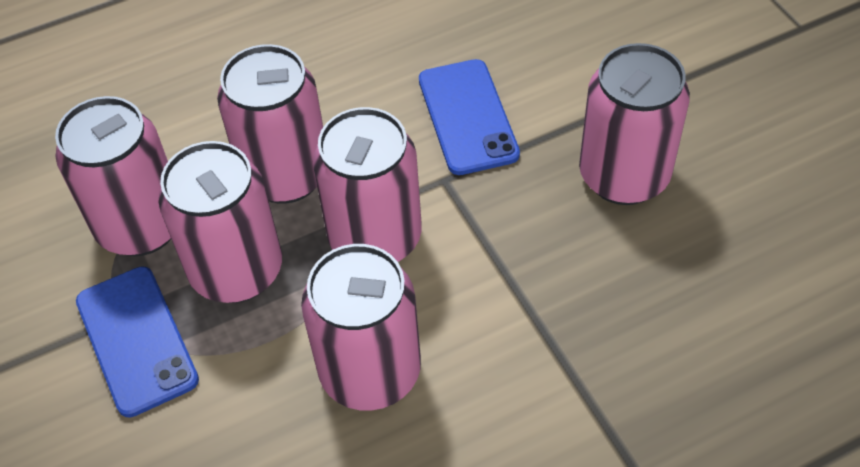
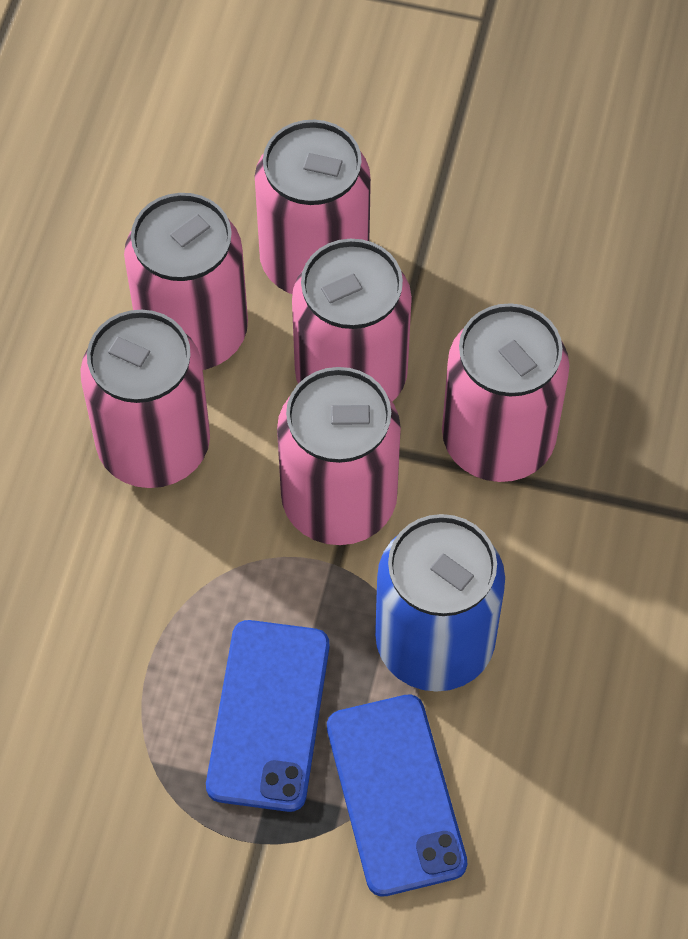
blue can: 0 -> 1

